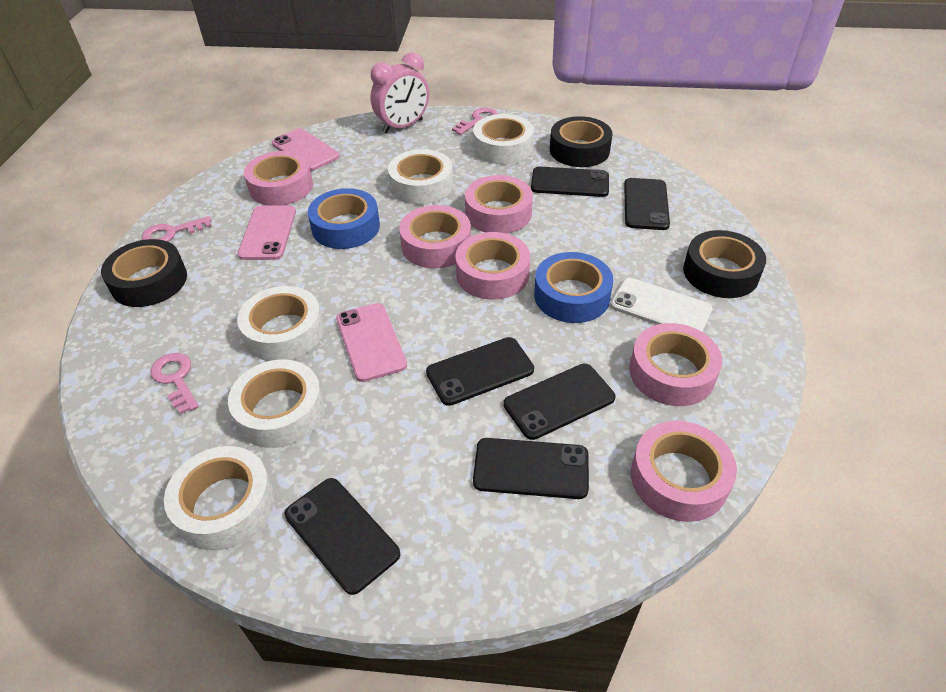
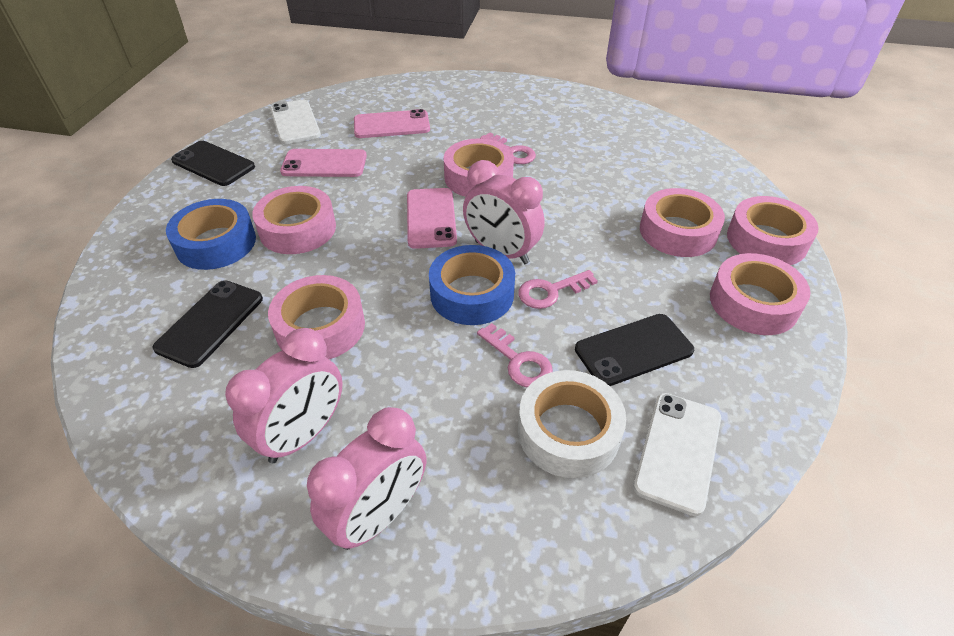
black phone: 6 -> 3
black tape: 3 -> 0
pink clock: 1 -> 3
white phone: 1 -> 2
white tape: 5 -> 1

